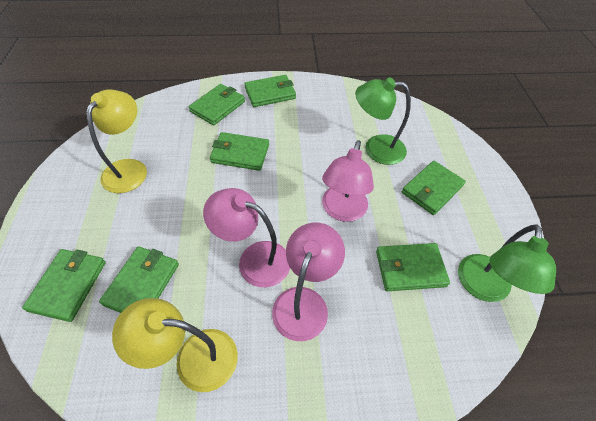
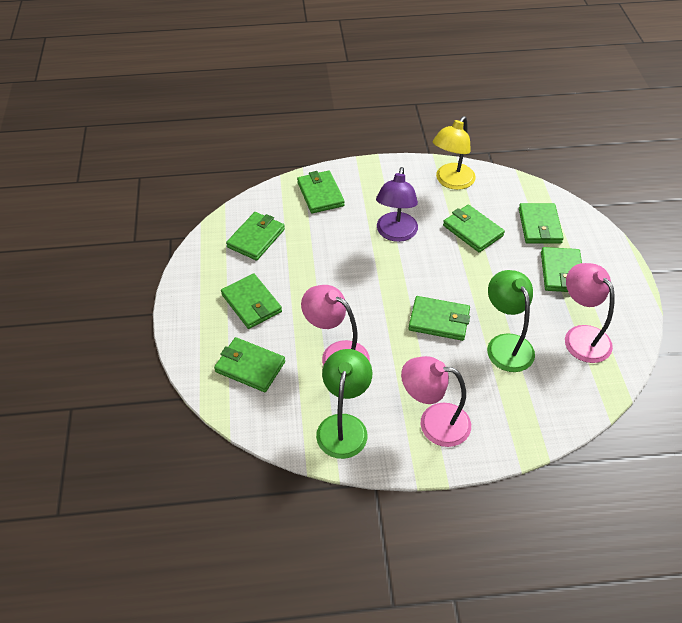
green wallet: 7 -> 8
purple lamp: 0 -> 1
yellow lamp: 2 -> 1

